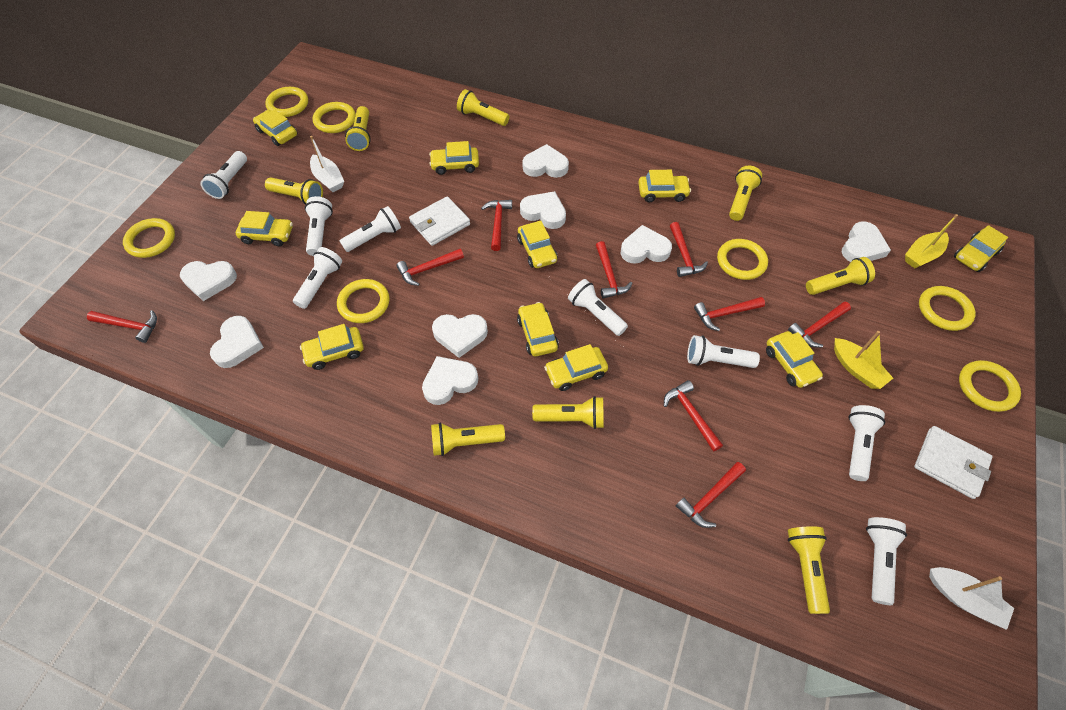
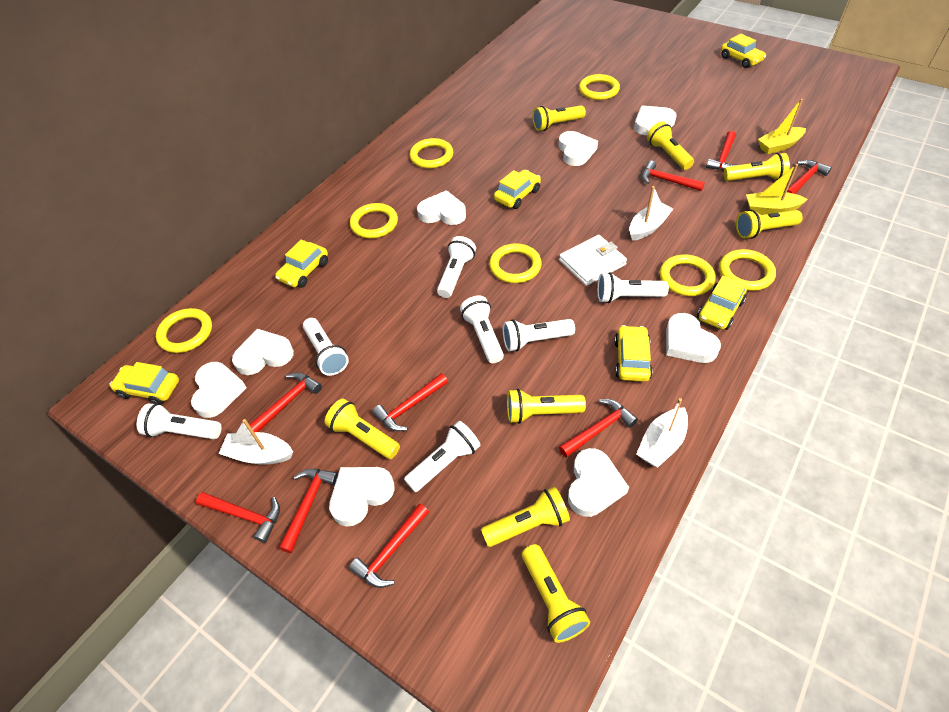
white boat: 2 -> 3
white flashlight: 8 -> 7
white wallet: 2 -> 1
yellow car: 10 -> 6

